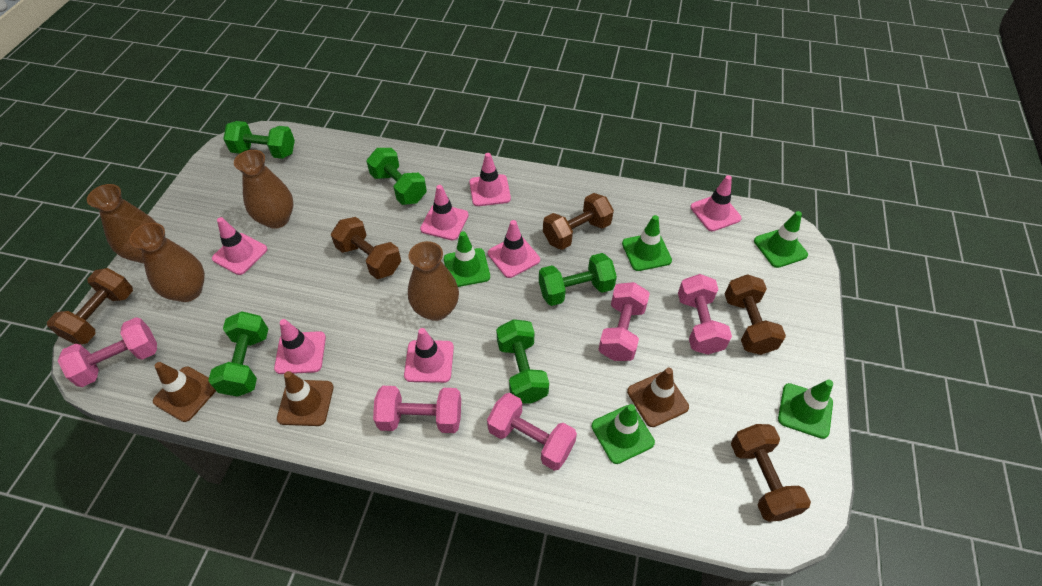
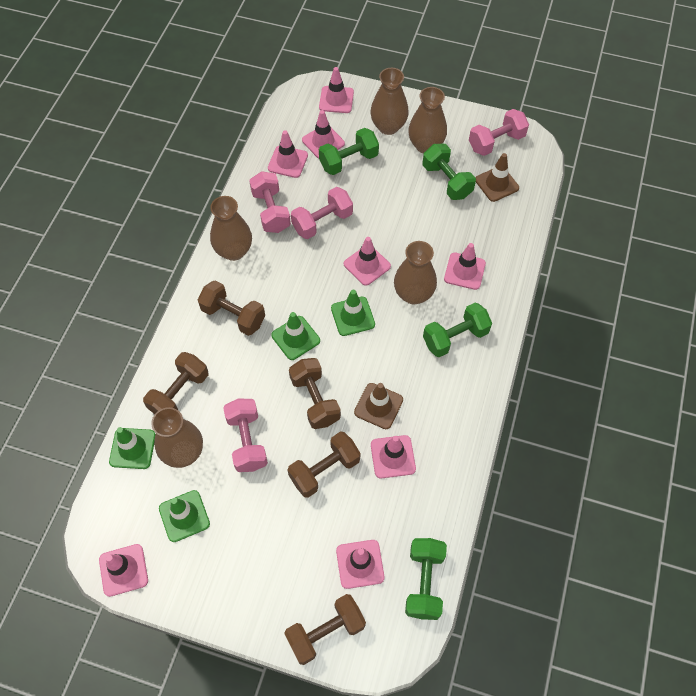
brown traffic cone: 3 -> 2
brown vase: 4 -> 5
green dumbbell: 5 -> 4
green traffic cone: 5 -> 4
pink dumbbell: 5 -> 4
pink traffic cone: 7 -> 8

